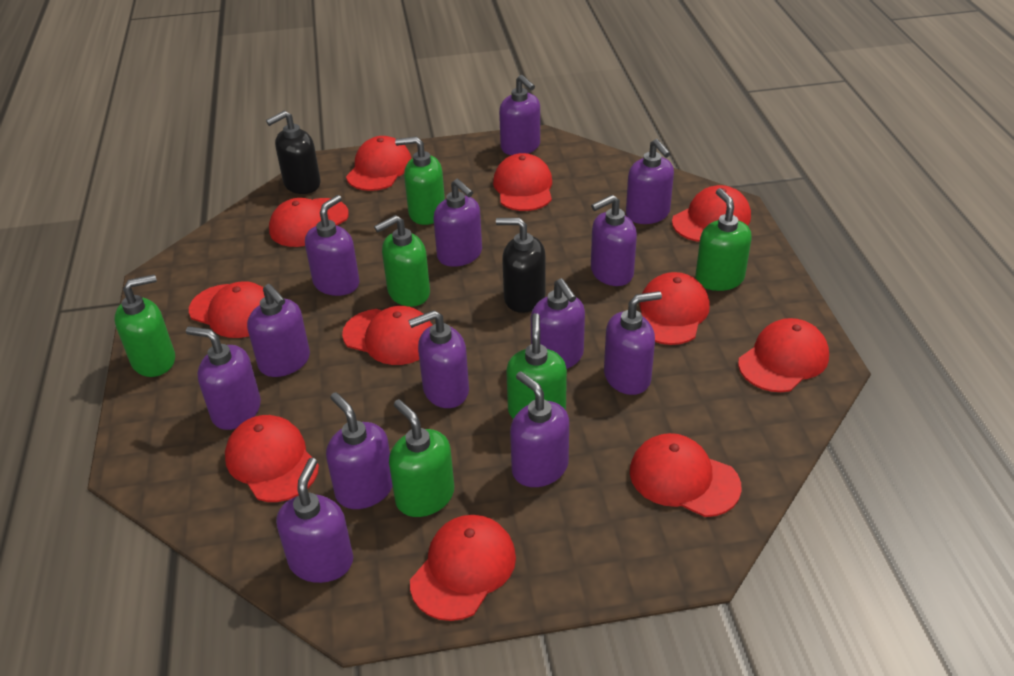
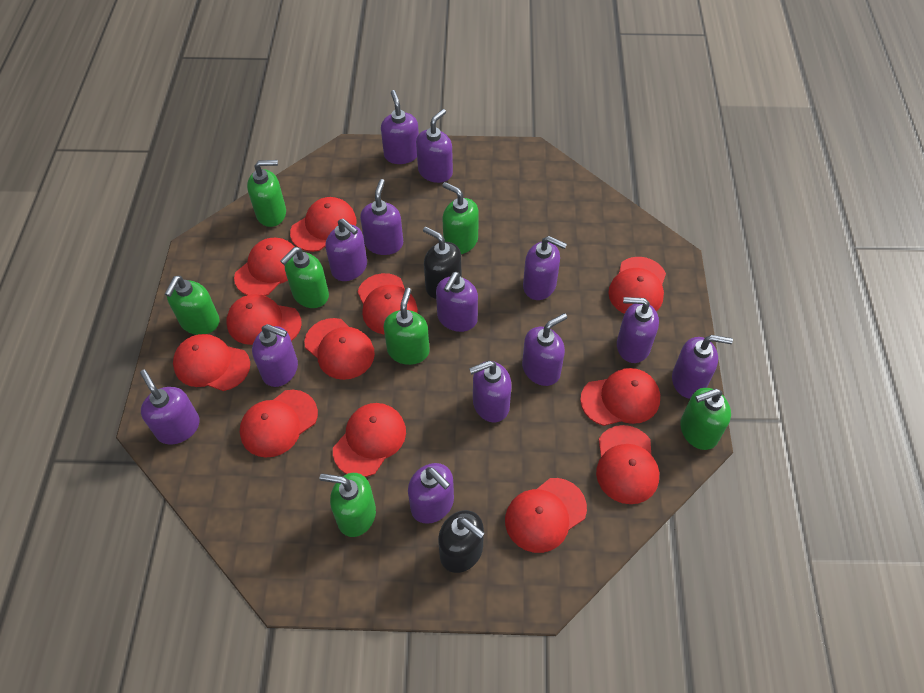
green soap dispenser: 6 -> 7
red cap: 11 -> 12

